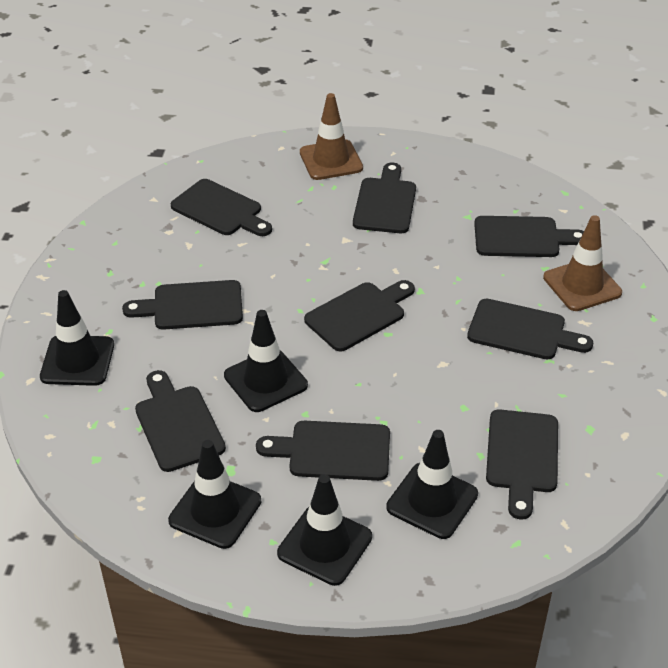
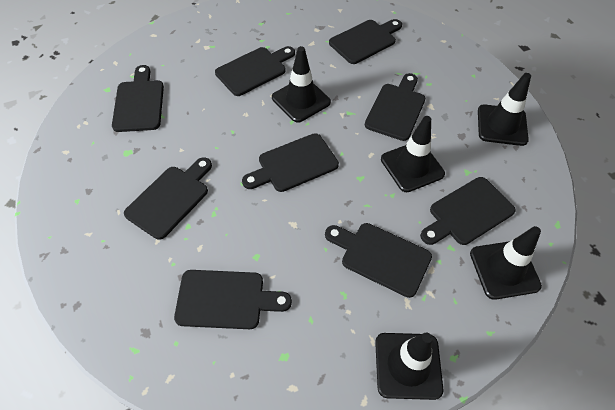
brown traffic cone: 2 -> 0

